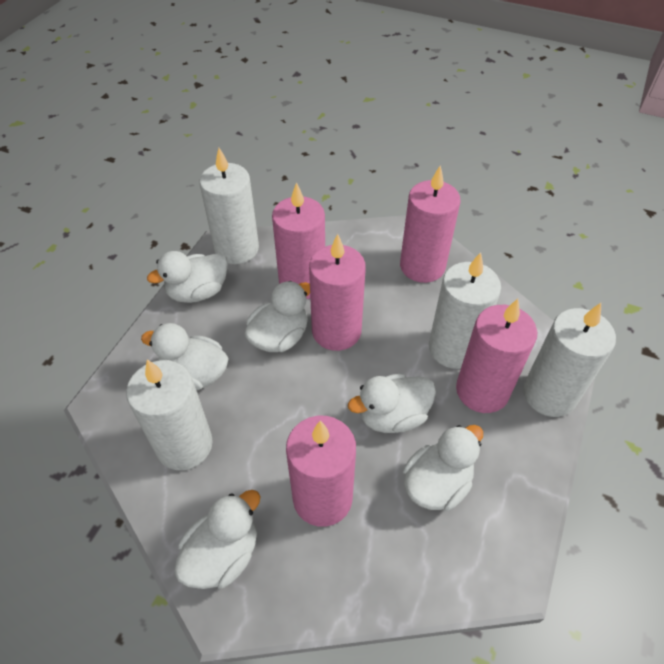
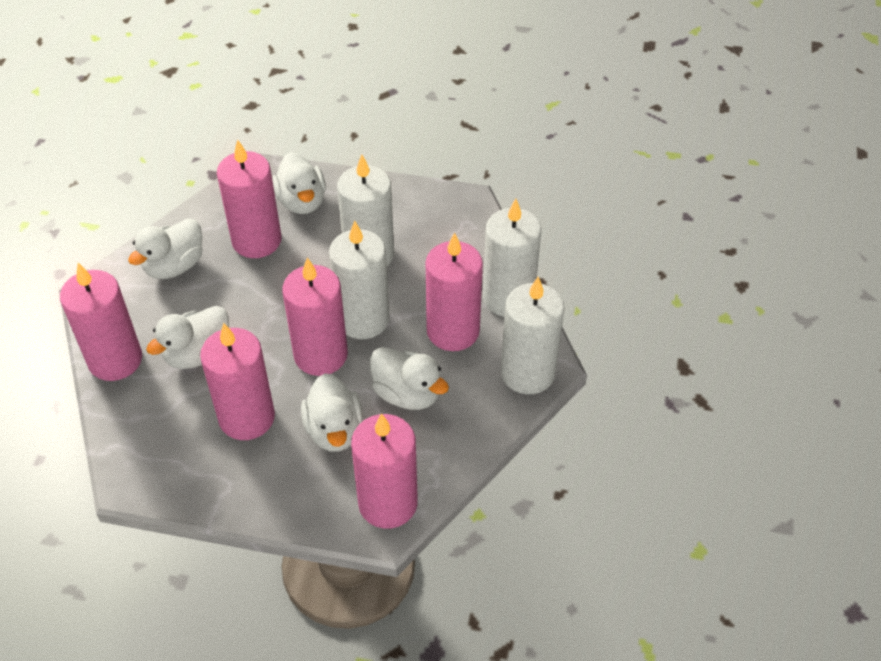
pink candle: 5 -> 6
white duck: 6 -> 5

